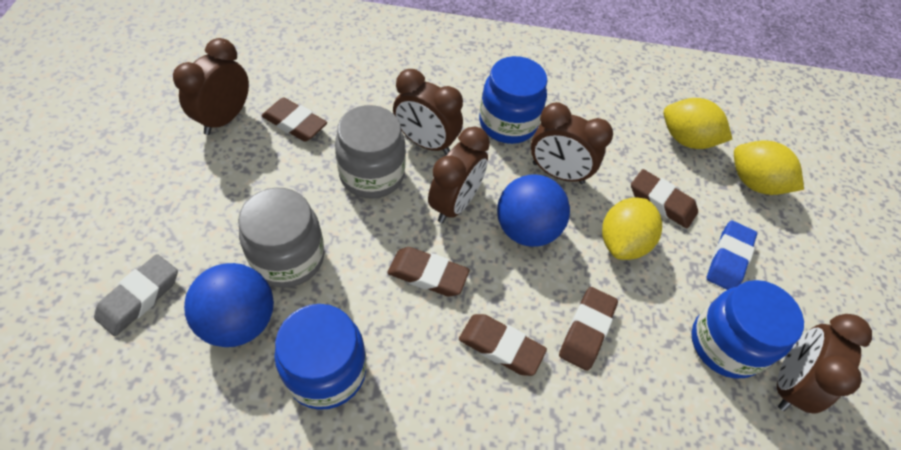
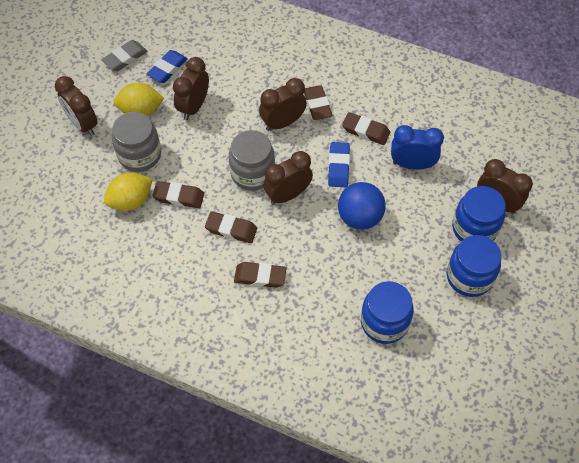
blue ball: 2 -> 1
blue clock: 0 -> 1
blue eraser: 1 -> 2
yellow lemon: 3 -> 2

